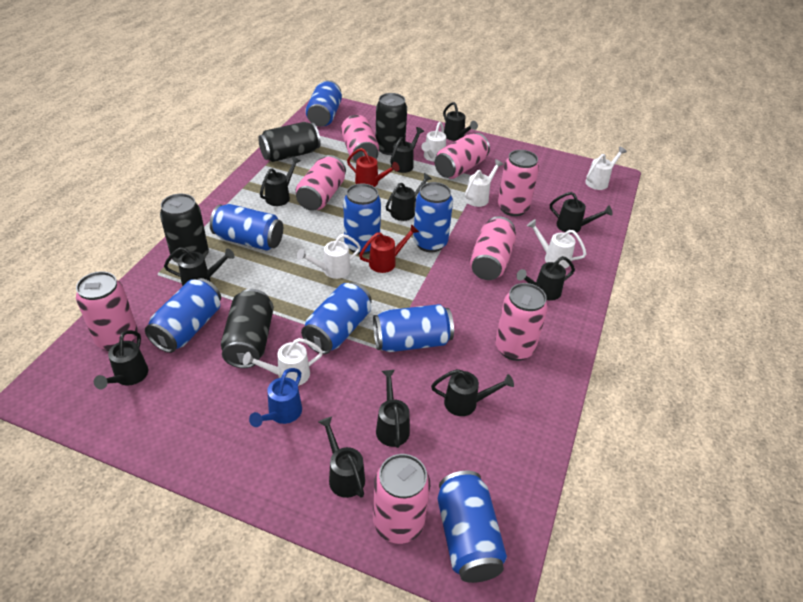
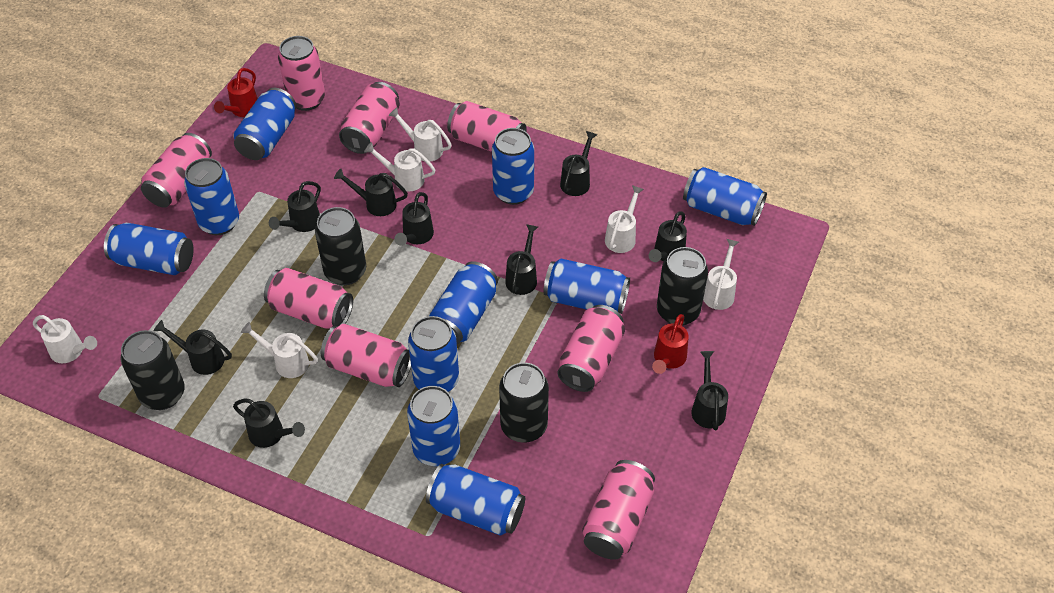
black watering can: 11 -> 9
blue can: 8 -> 10
blue watering can: 1 -> 0

